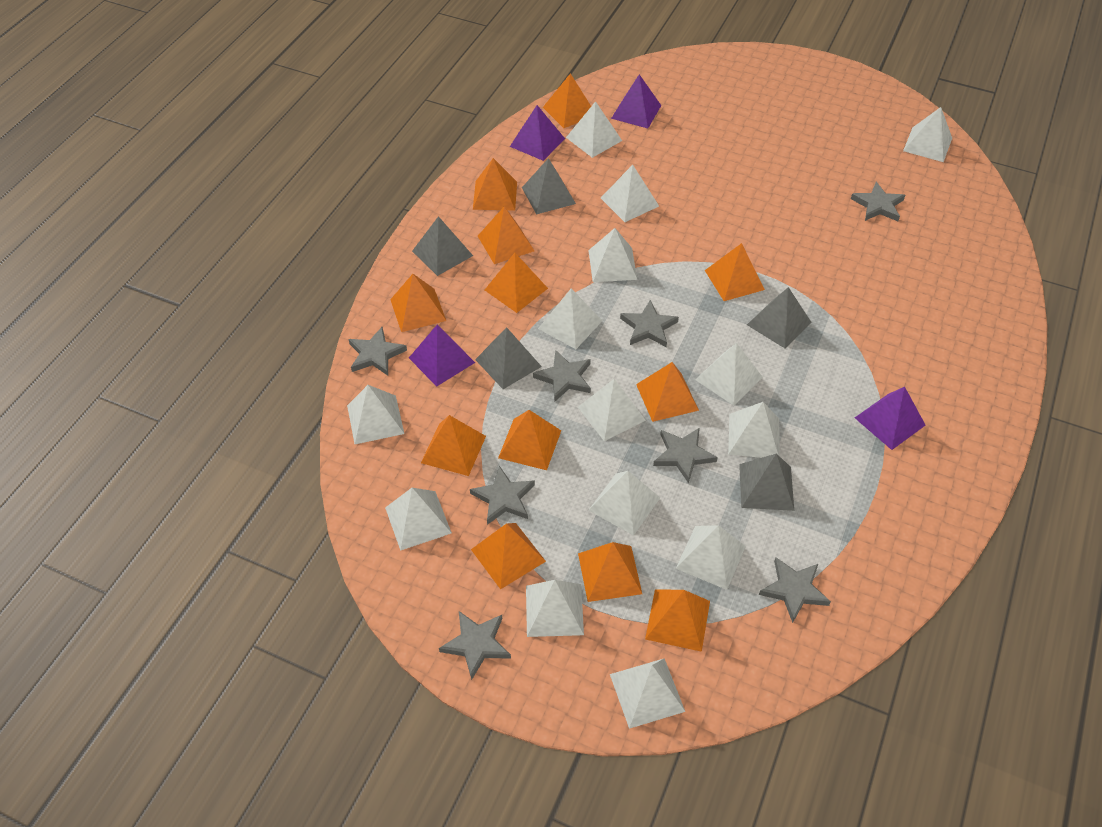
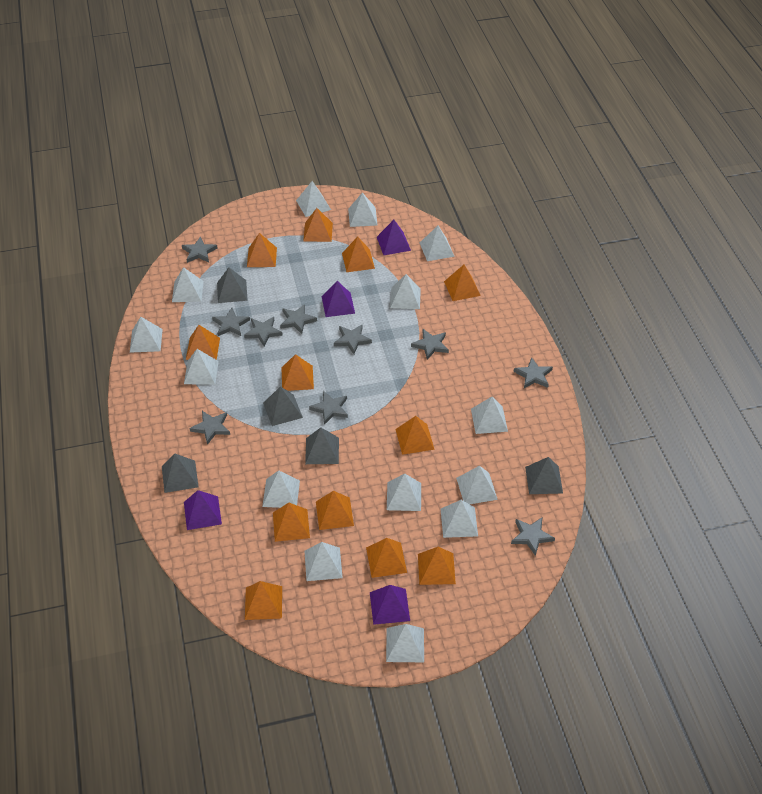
grey star: 8 -> 10

